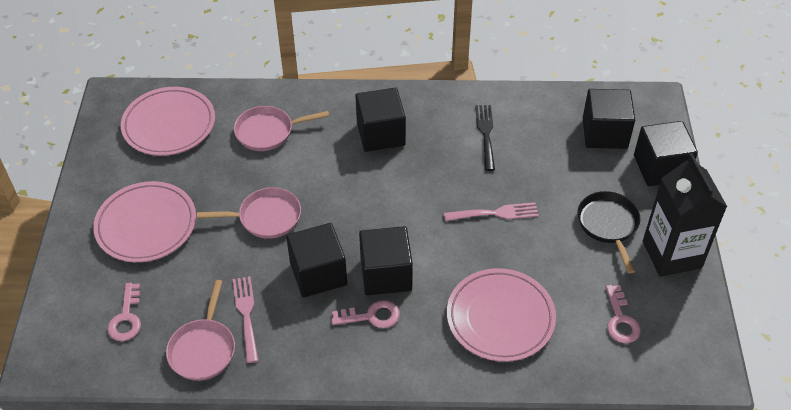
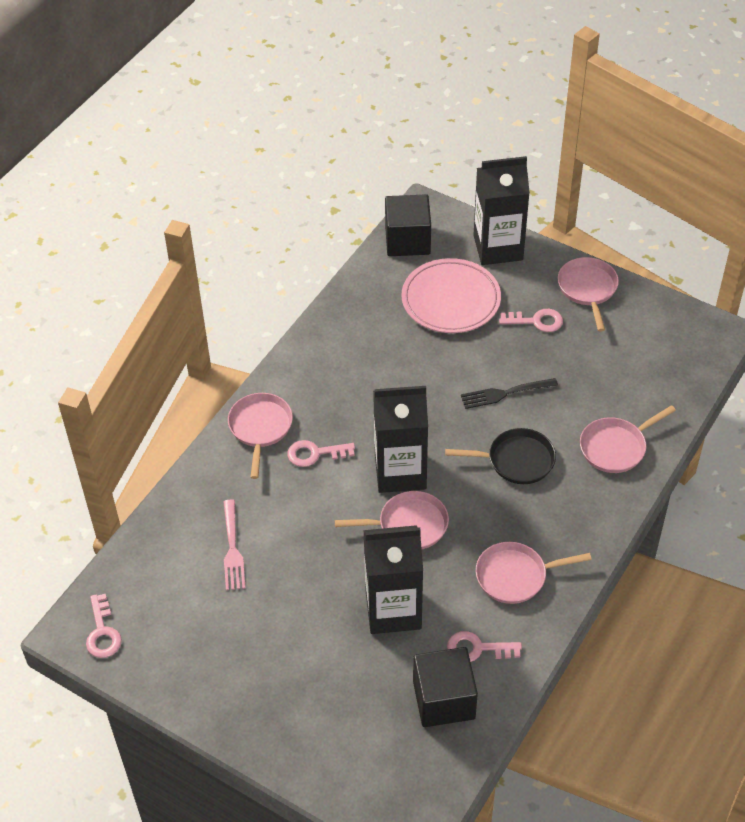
black carton: 1 -> 3
black cube: 5 -> 2
pink fork: 2 -> 1
pink key: 3 -> 4
pink pan: 3 -> 5
pink plate: 3 -> 1

